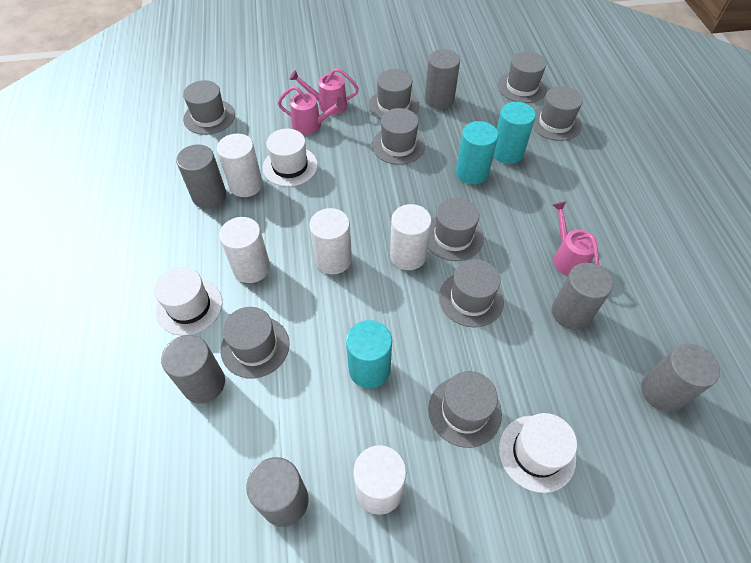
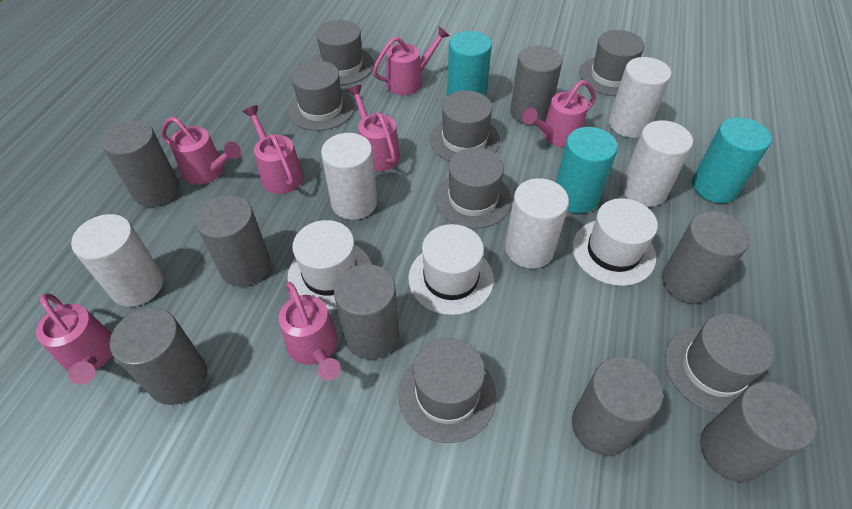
grey cylinder: 6 -> 8
grey hat: 9 -> 7
pink watering can: 3 -> 7

